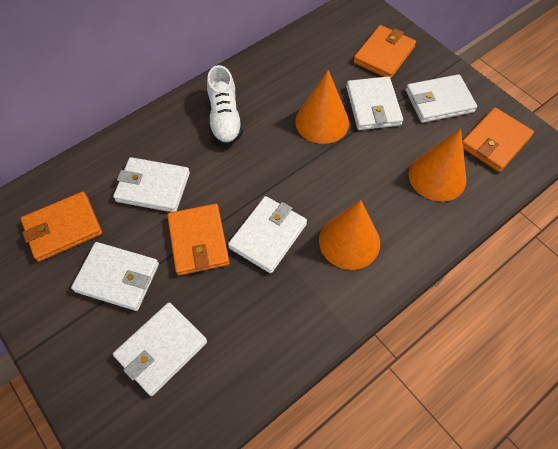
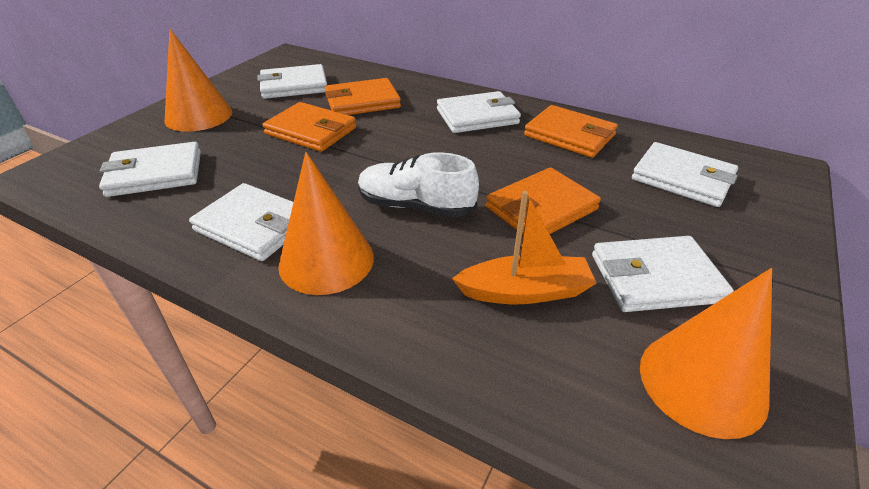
orange boat: 0 -> 1

